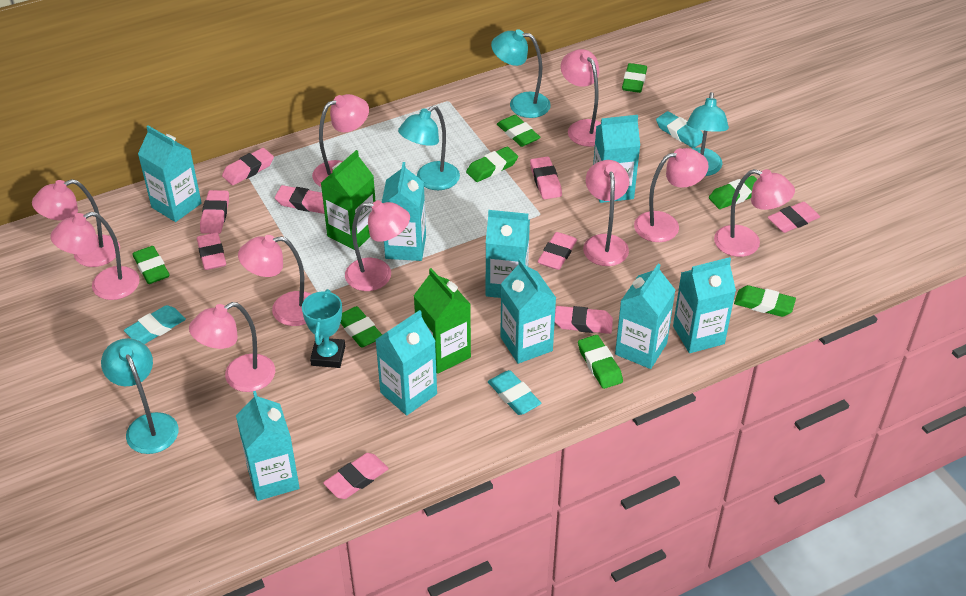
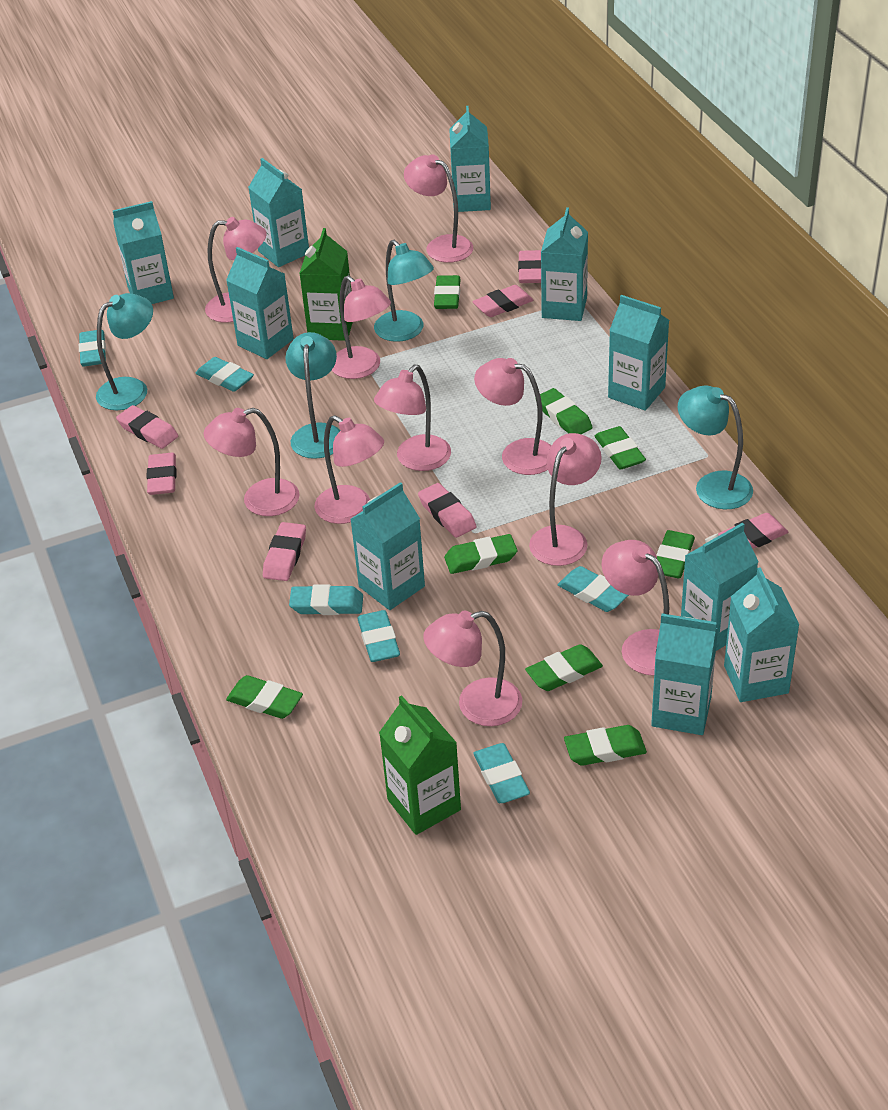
pink eraser: 9 -> 7
turquoise carton: 9 -> 10
turquoise eraser: 3 -> 6
turquoise trophy: 1 -> 0

